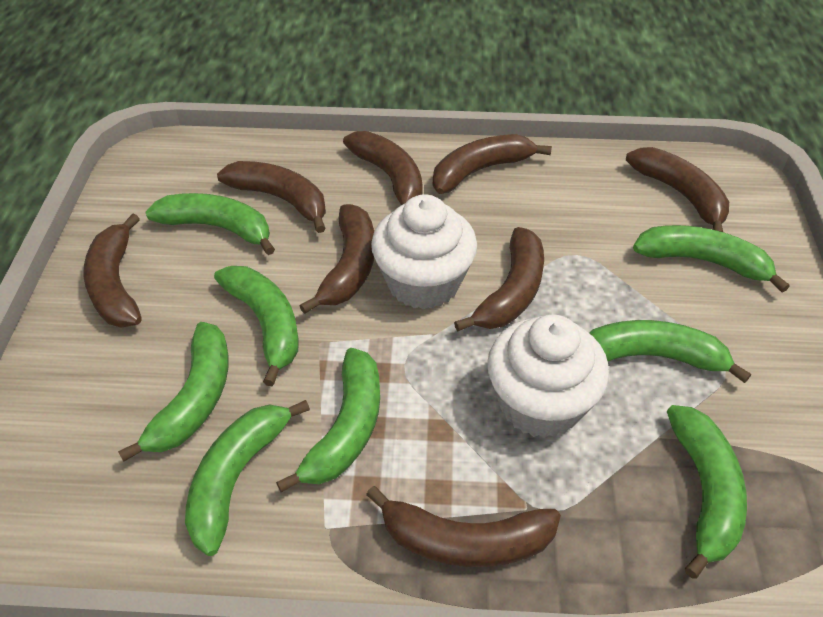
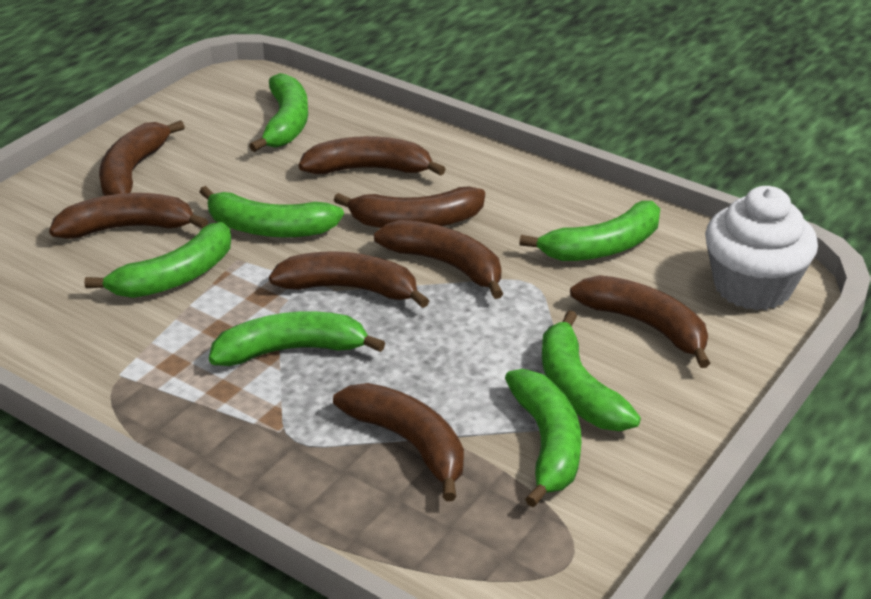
green banana: 8 -> 7
white cupcake: 2 -> 1

